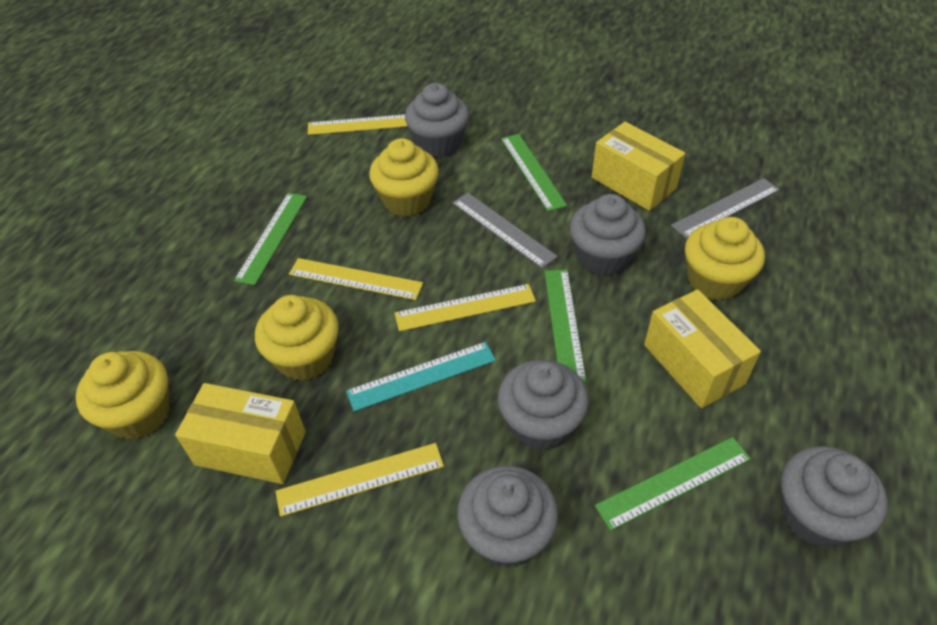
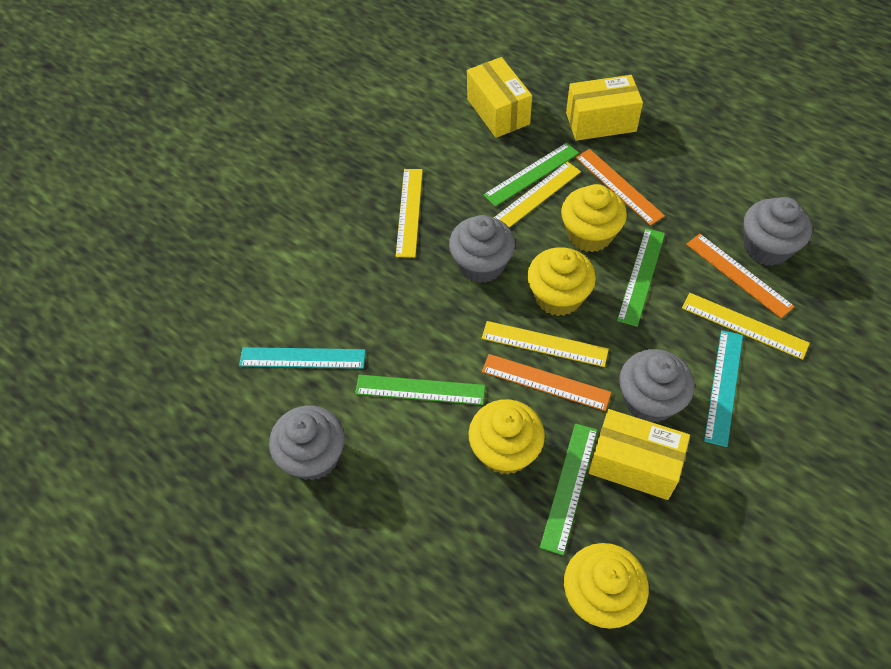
grey cupcake: 5 -> 4
grey ruler: 2 -> 0
orange ruler: 0 -> 3
turquoise ruler: 1 -> 2

